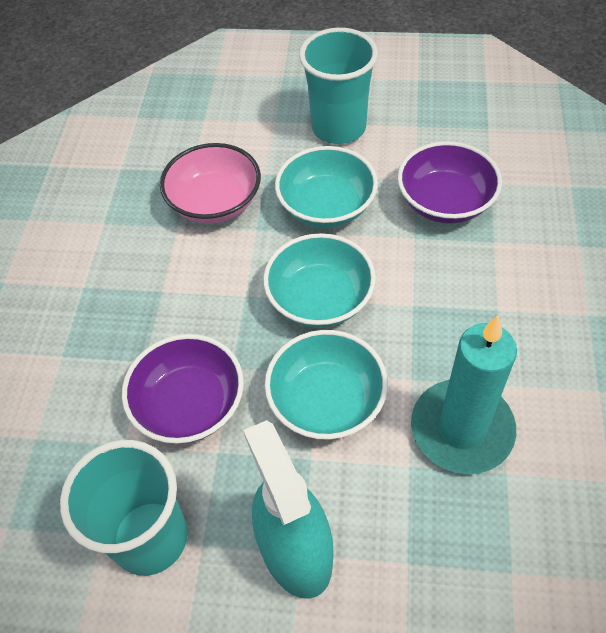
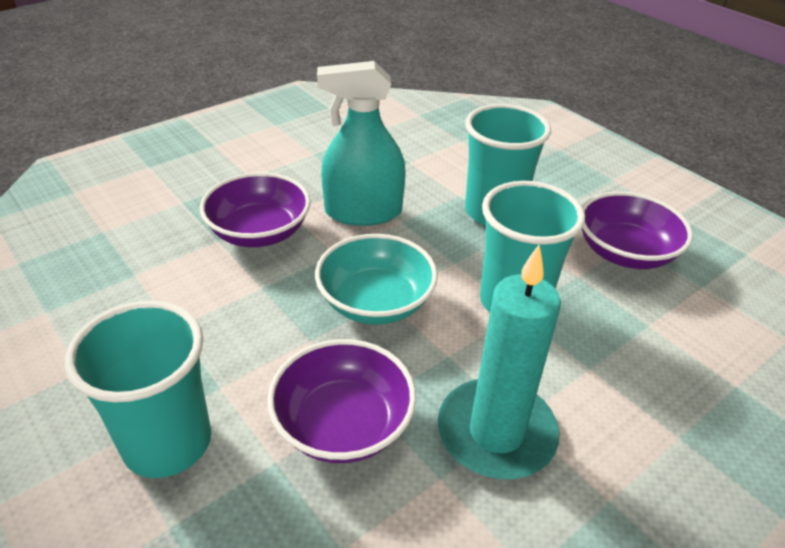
pink bowl: 1 -> 0
purple bowl: 2 -> 3
turquoise bowl: 3 -> 1
turquoise cup: 2 -> 3

